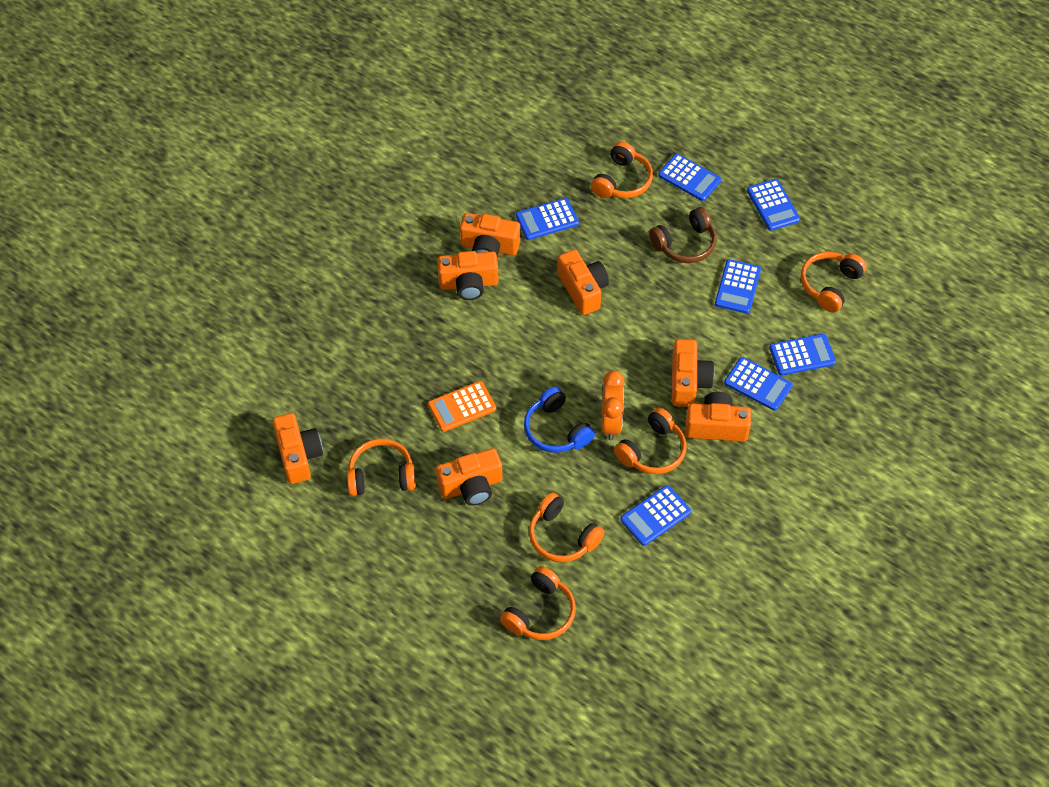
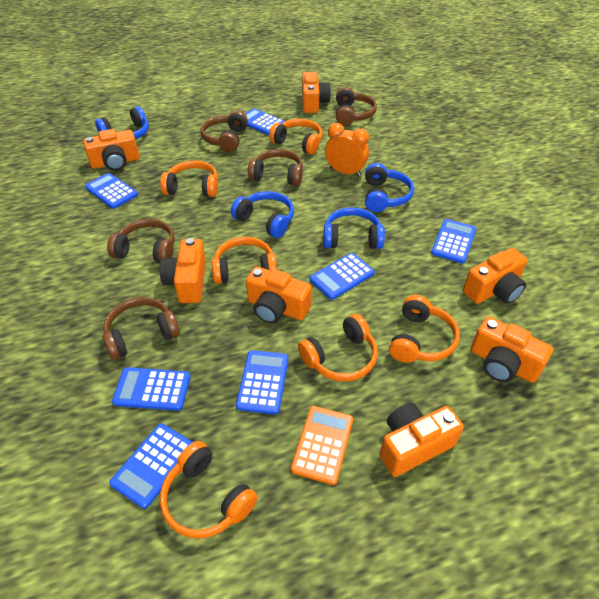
blue headphones: 1 -> 4
brown headphones: 1 -> 5

